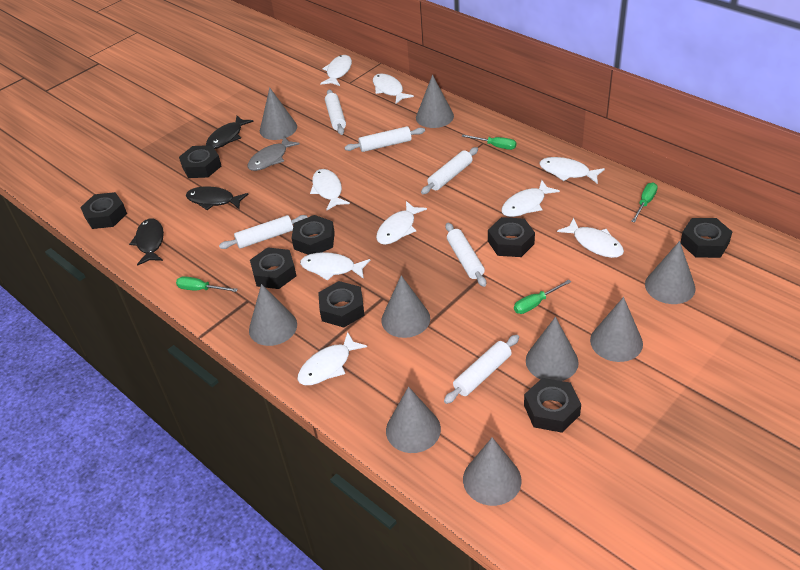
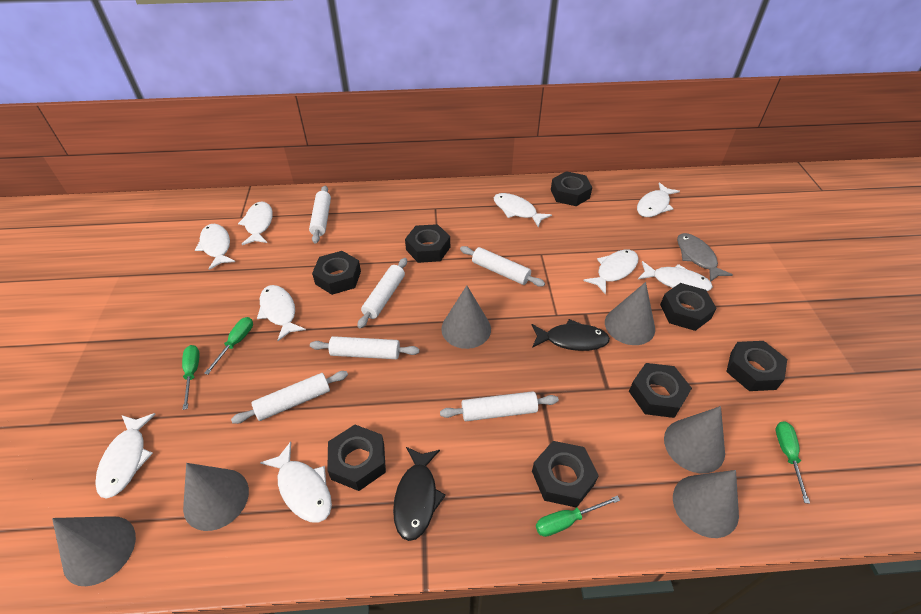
black fish: 3 -> 2
grey cone: 9 -> 6

